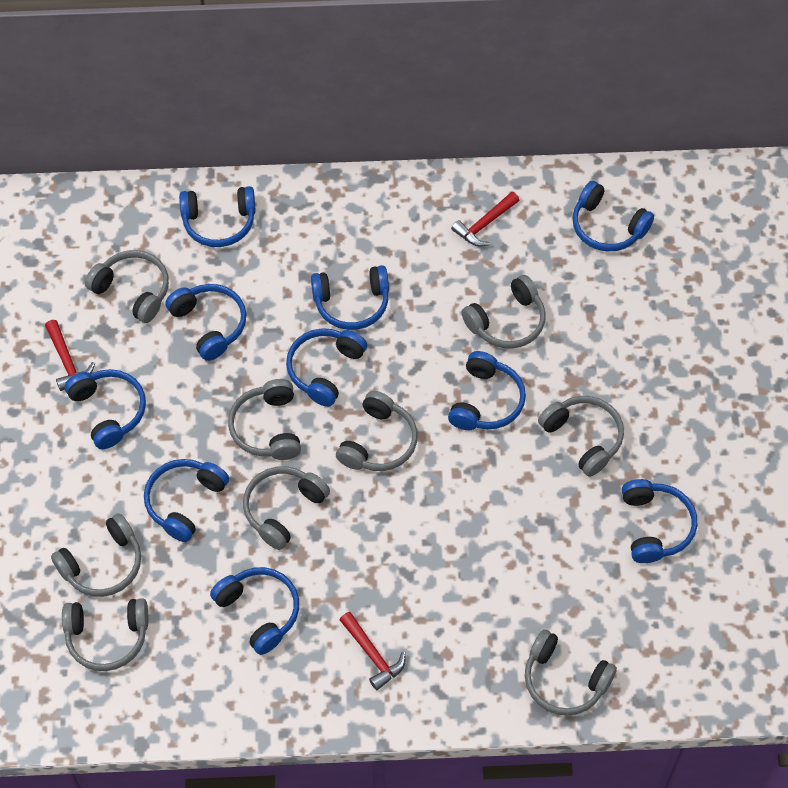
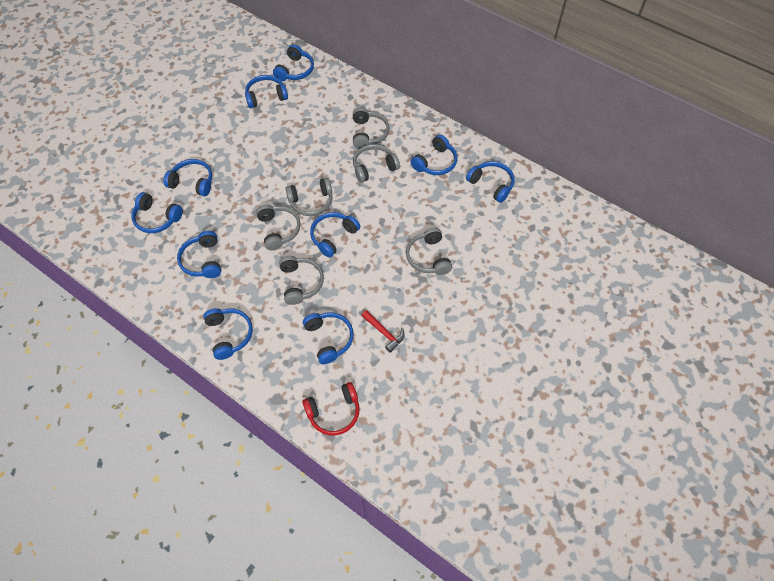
grey headphones: 9 -> 6
red hammer: 3 -> 1
red headphones: 0 -> 1

